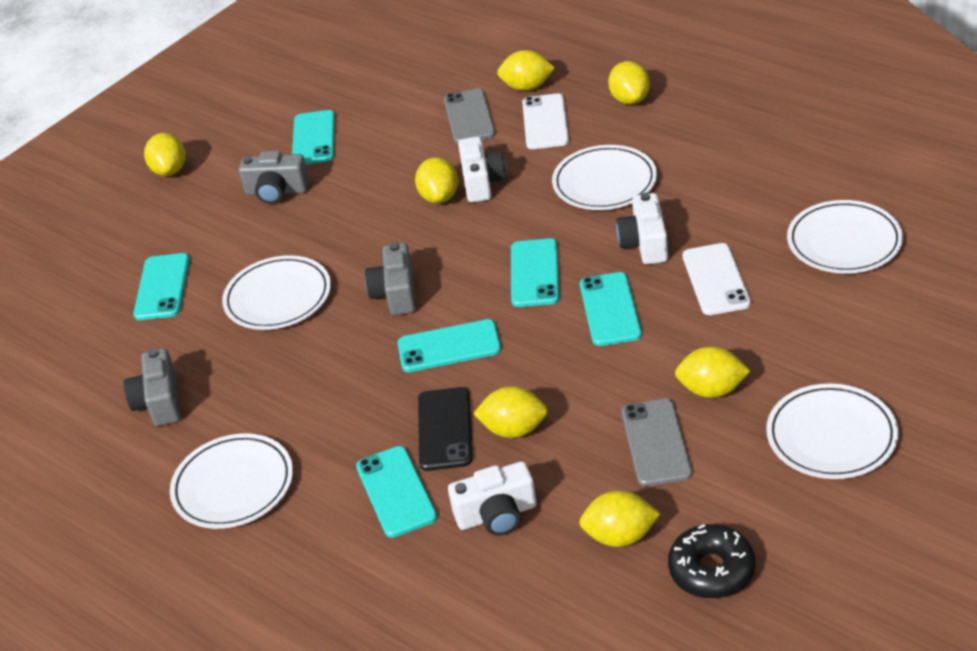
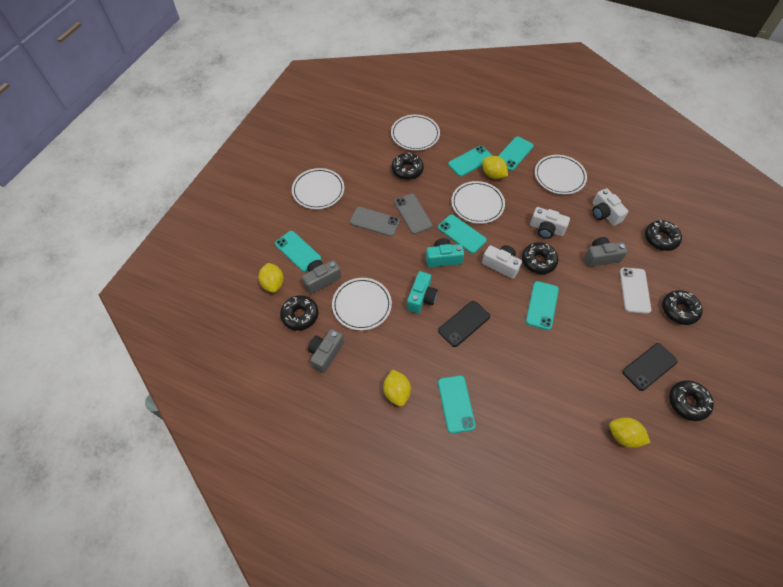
black donut: 1 -> 6
black phone: 1 -> 2
turquoise camera: 0 -> 2
white phone: 2 -> 1
yellow lemon: 7 -> 4

